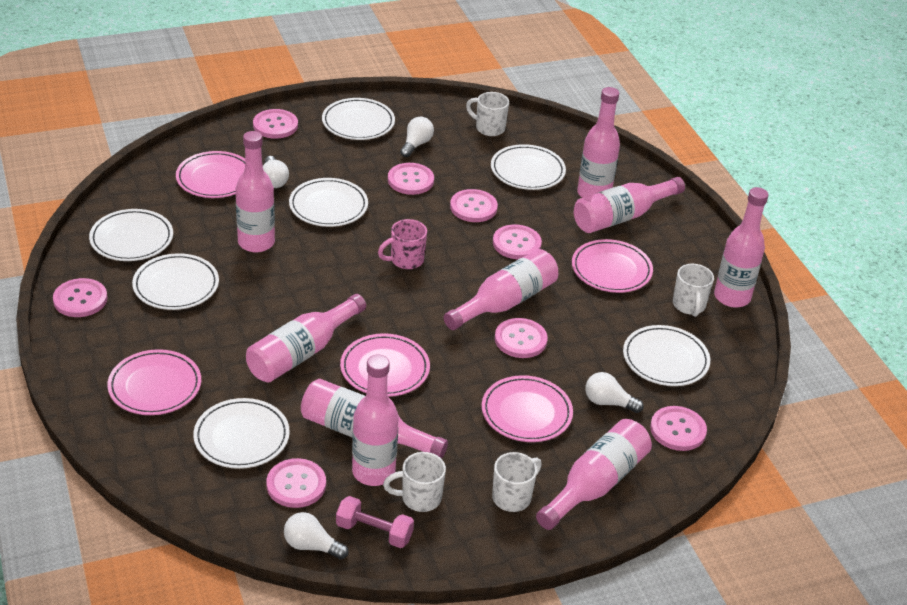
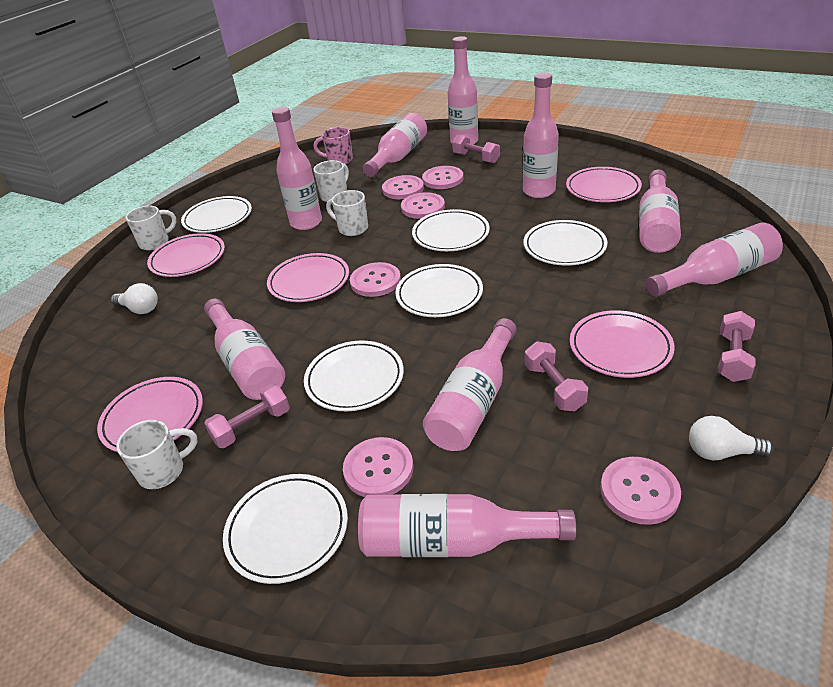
pink button: 8 -> 6
pink dumbbell: 1 -> 4
white light bulb: 4 -> 2
white plate: 7 -> 6

